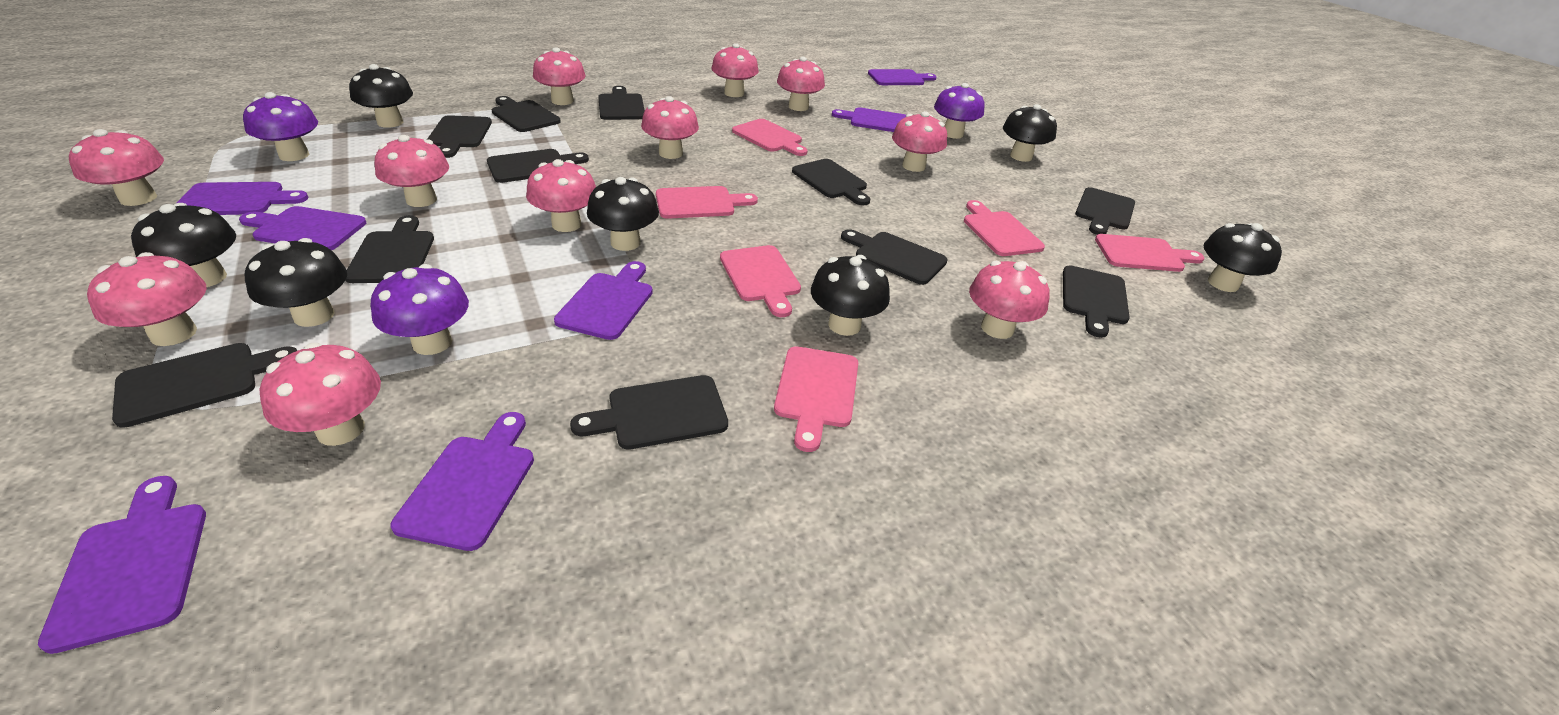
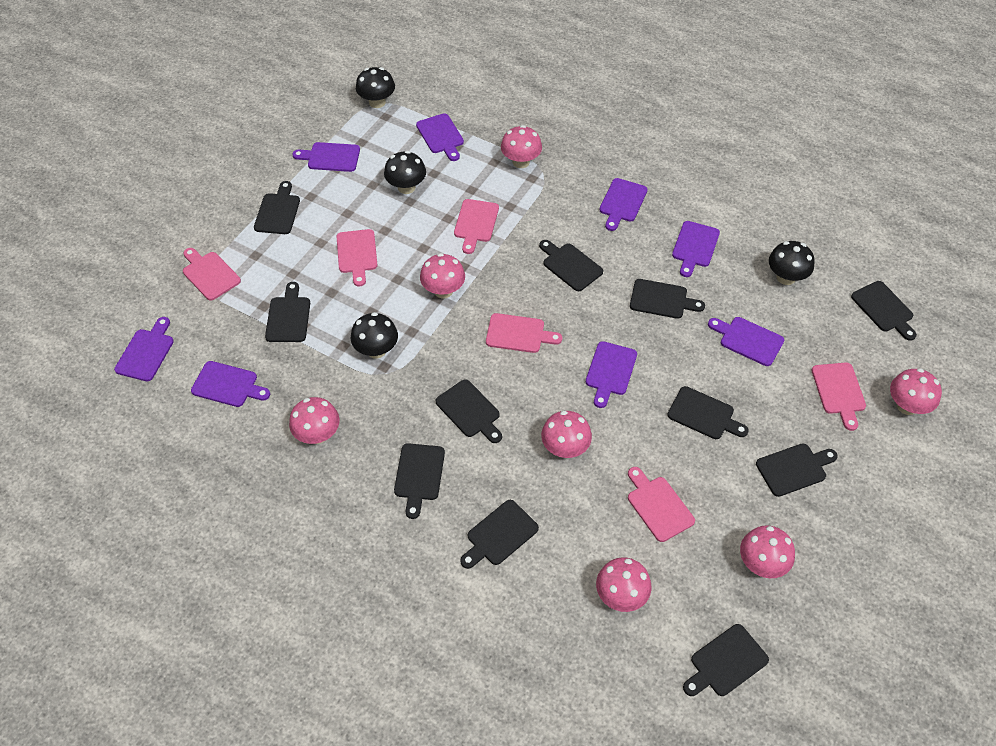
black mushroom: 7 -> 4
pink mushroom: 11 -> 7
purple cutting board: 7 -> 8
purple mushroom: 3 -> 0

